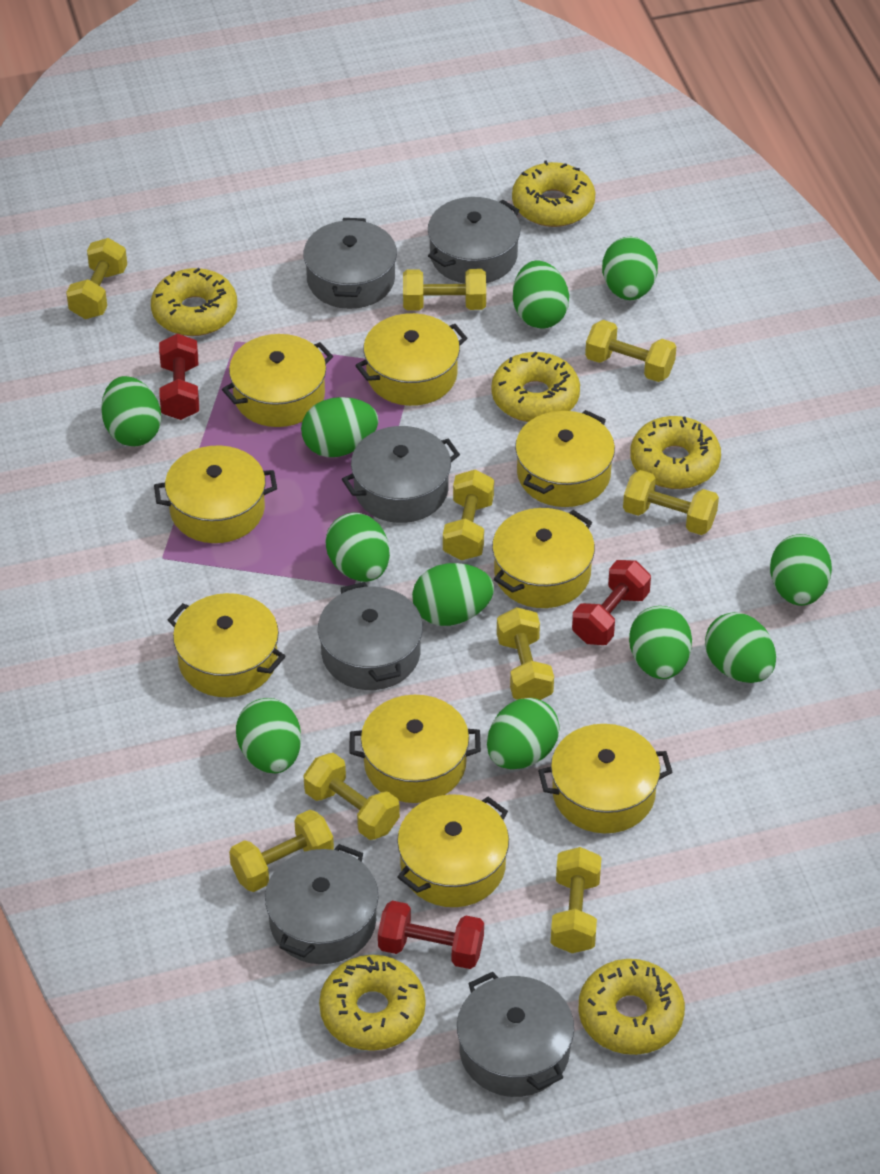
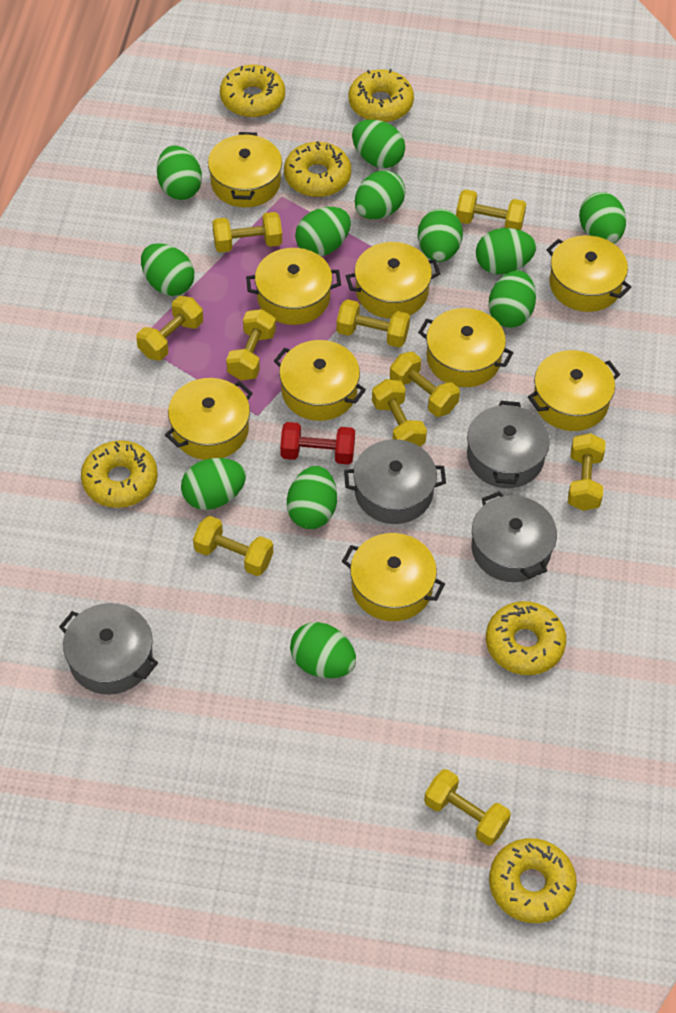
green egg: 11 -> 12
grey pot: 6 -> 4
red dumbbell: 3 -> 1
yellow dumbbell: 9 -> 10

